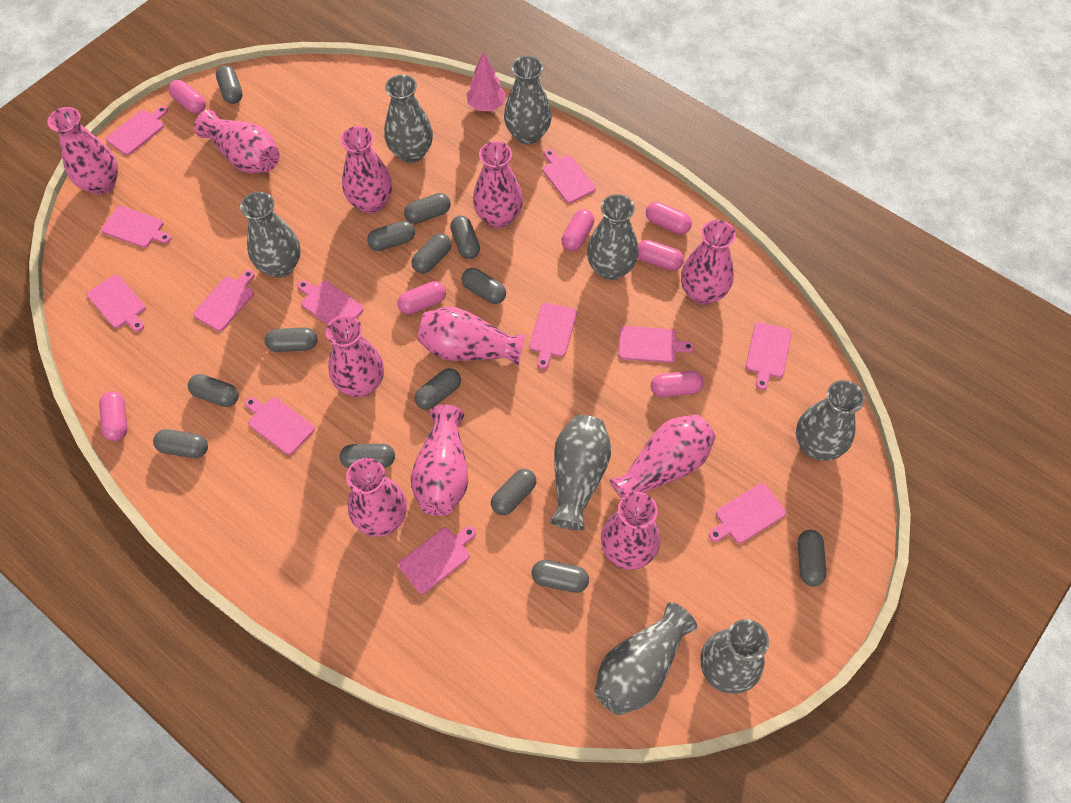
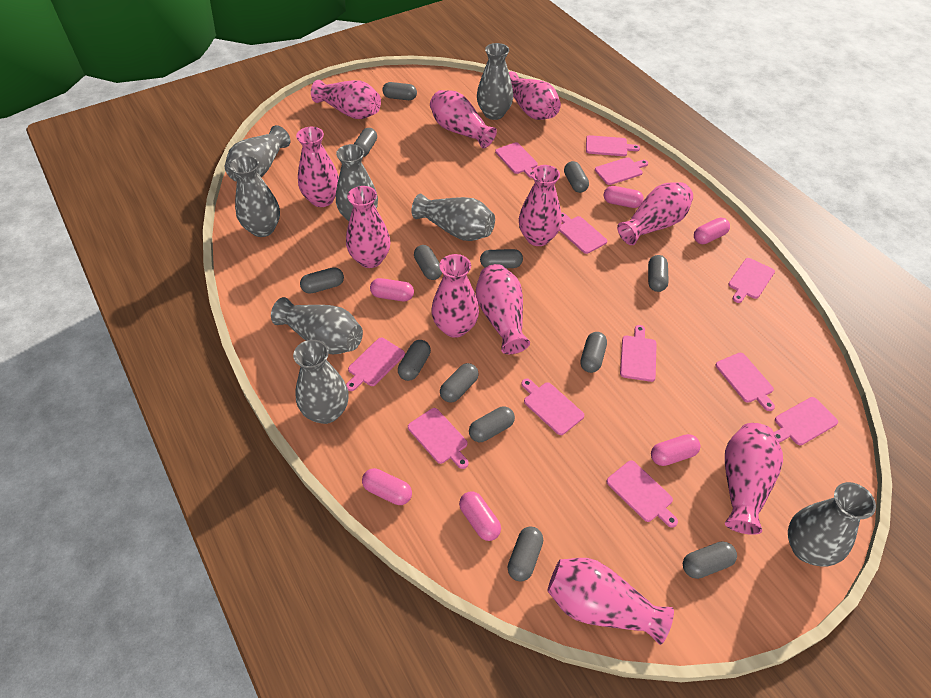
grey capsule: 14 -> 13
pink capsule: 7 -> 6
pink tree: 1 -> 0

